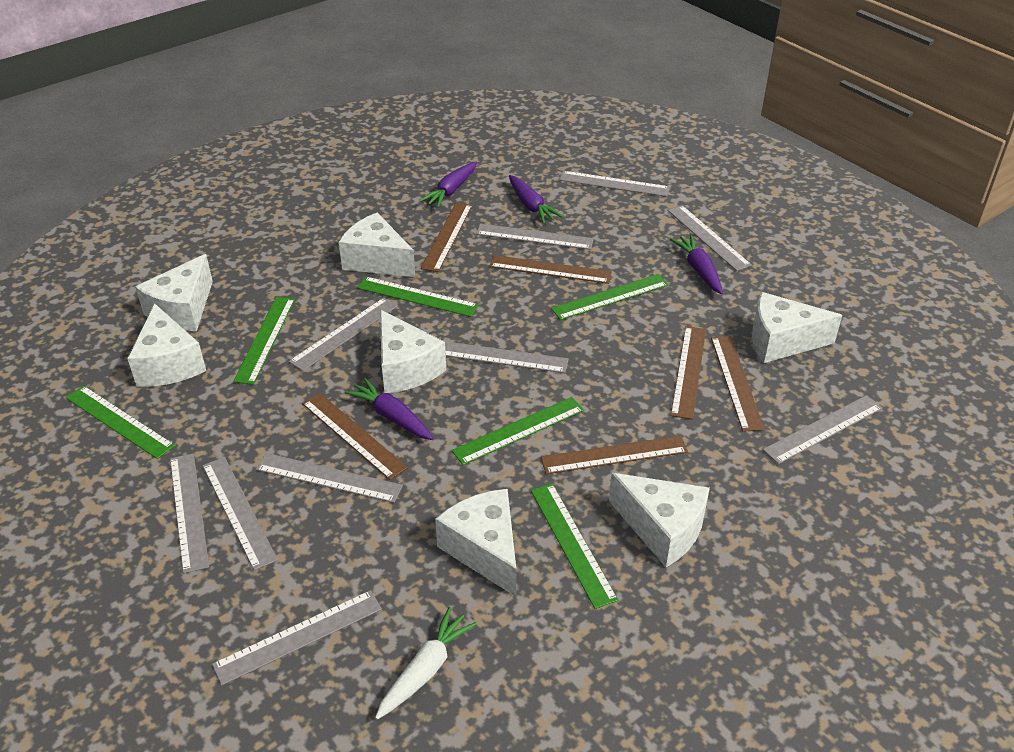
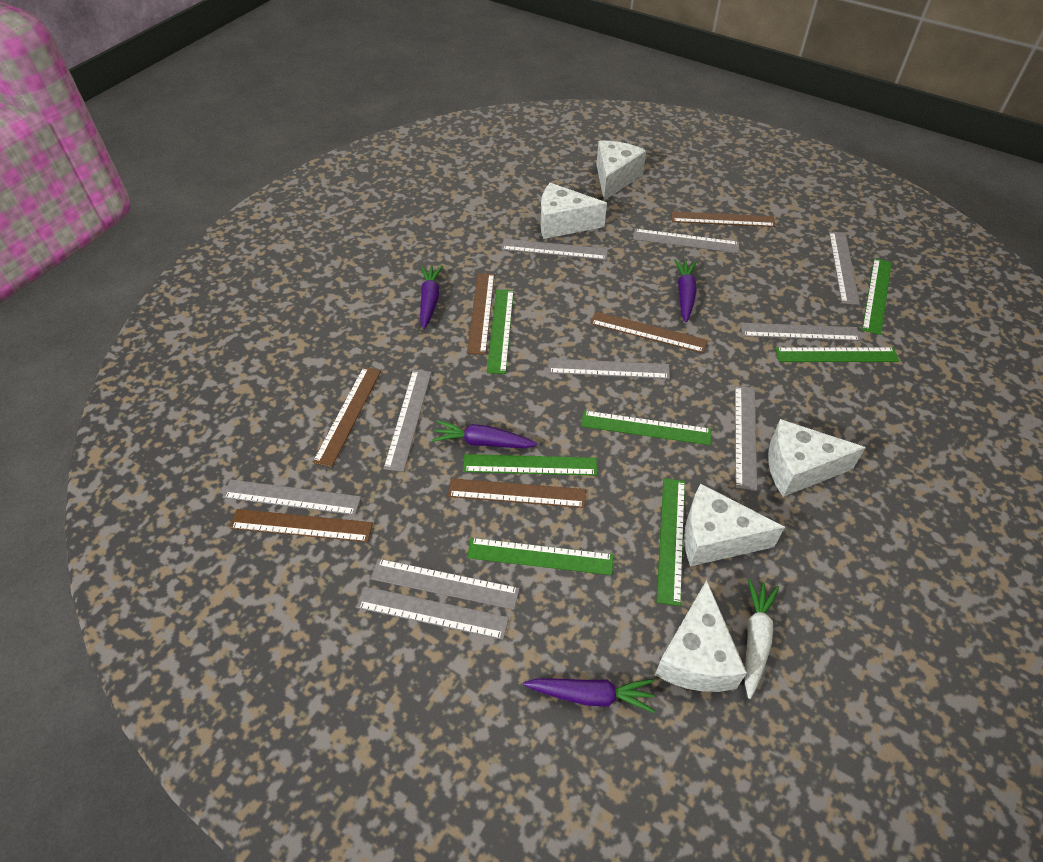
green ruler: 6 -> 7
white cheese: 7 -> 5

